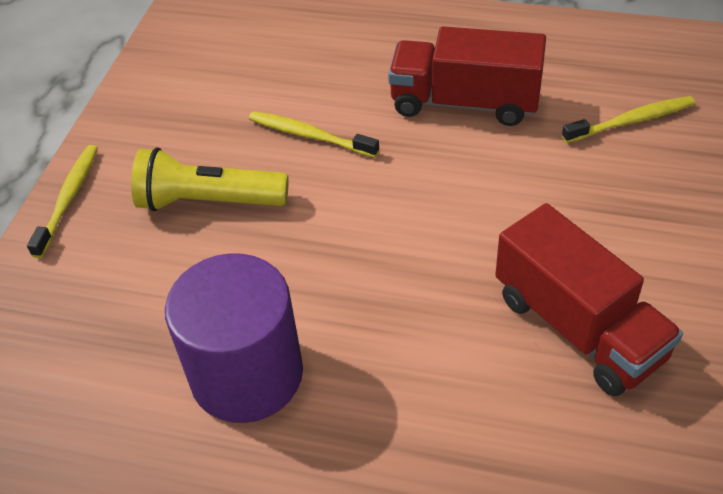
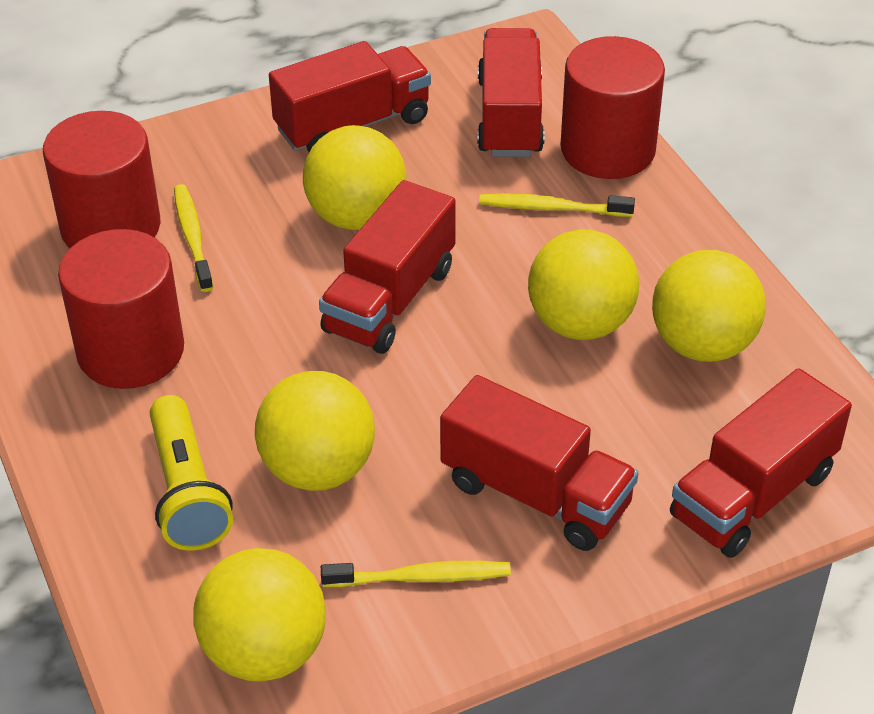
purple cylinder: 1 -> 0
red cylinder: 0 -> 3
red truck: 2 -> 5
yellow ball: 0 -> 5

